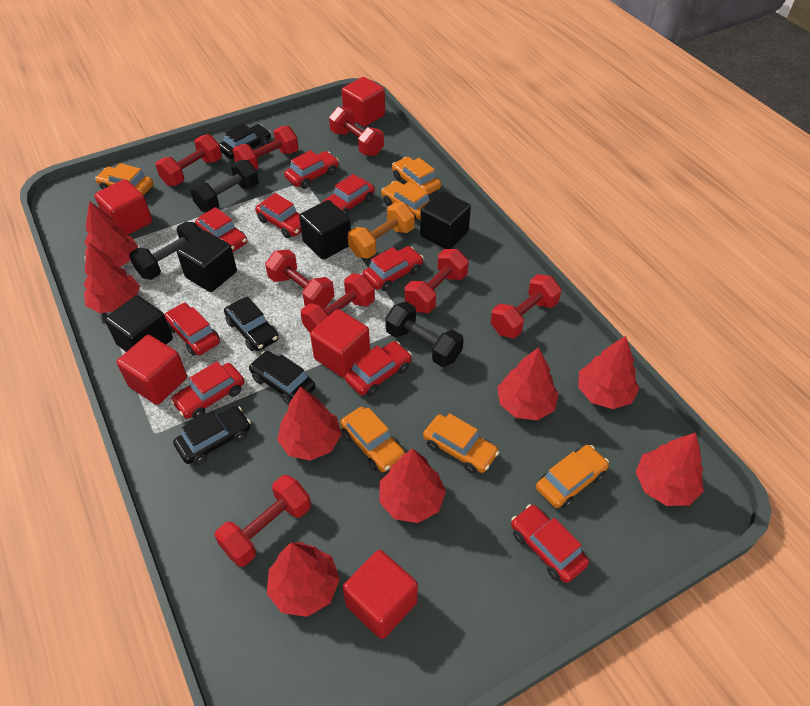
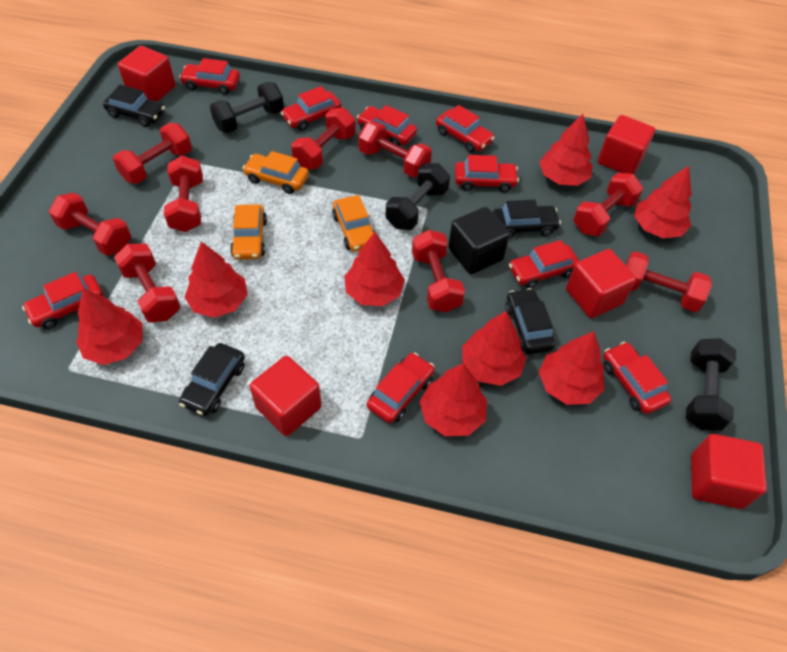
black cube: 4 -> 1
orange car: 6 -> 3
orange dumbbell: 1 -> 0
red dumbbell: 8 -> 9

